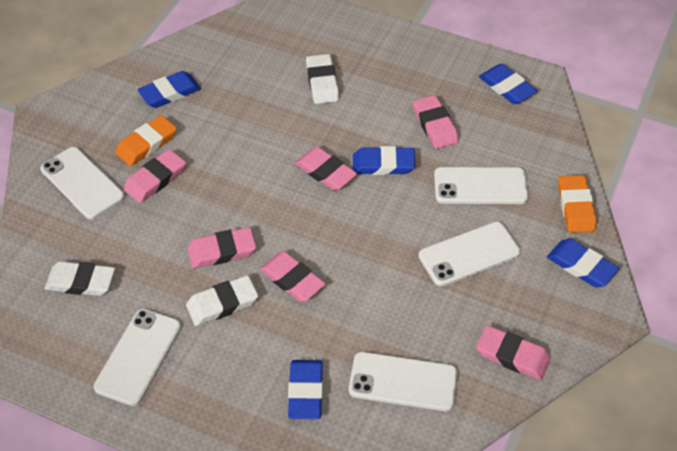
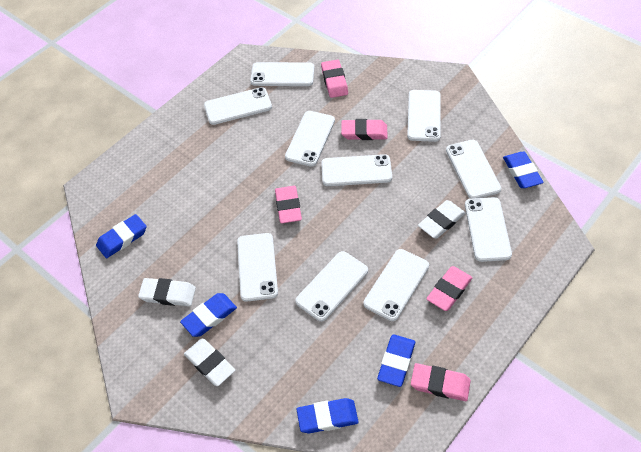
orange eraser: 2 -> 0
pink eraser: 6 -> 5
white phone: 5 -> 10

